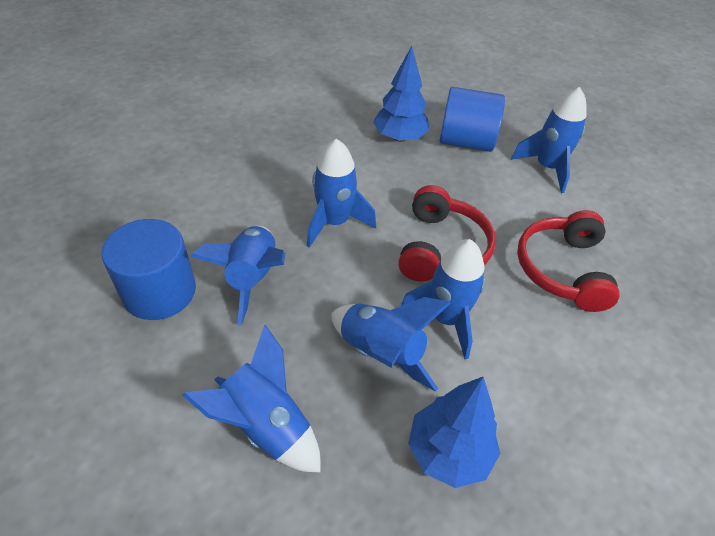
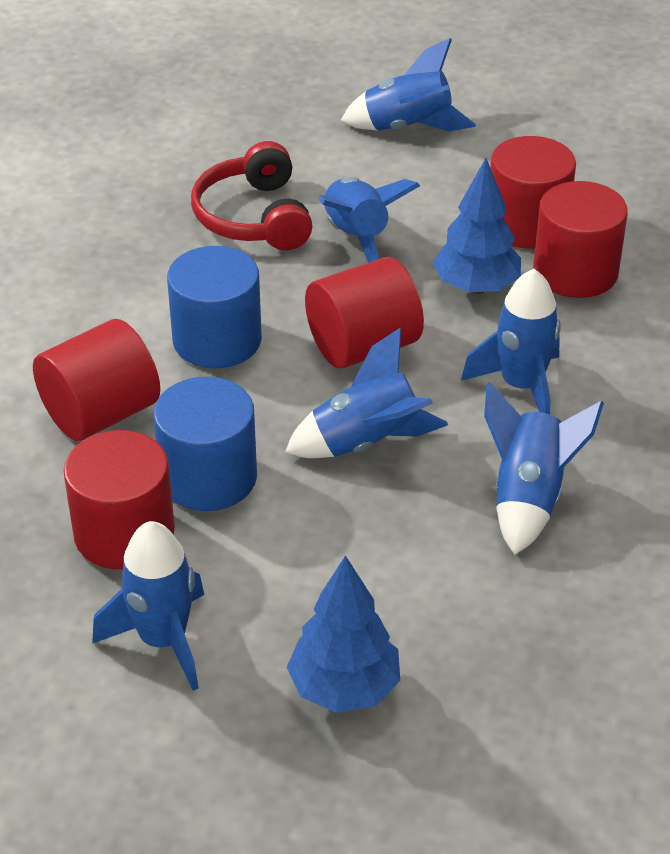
red cylinder: 0 -> 5
red headphones: 2 -> 1

